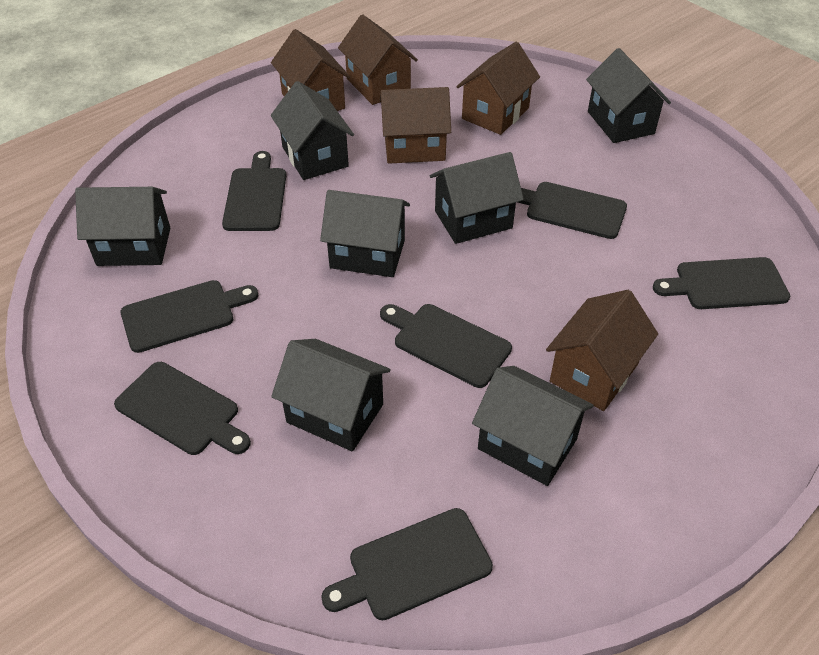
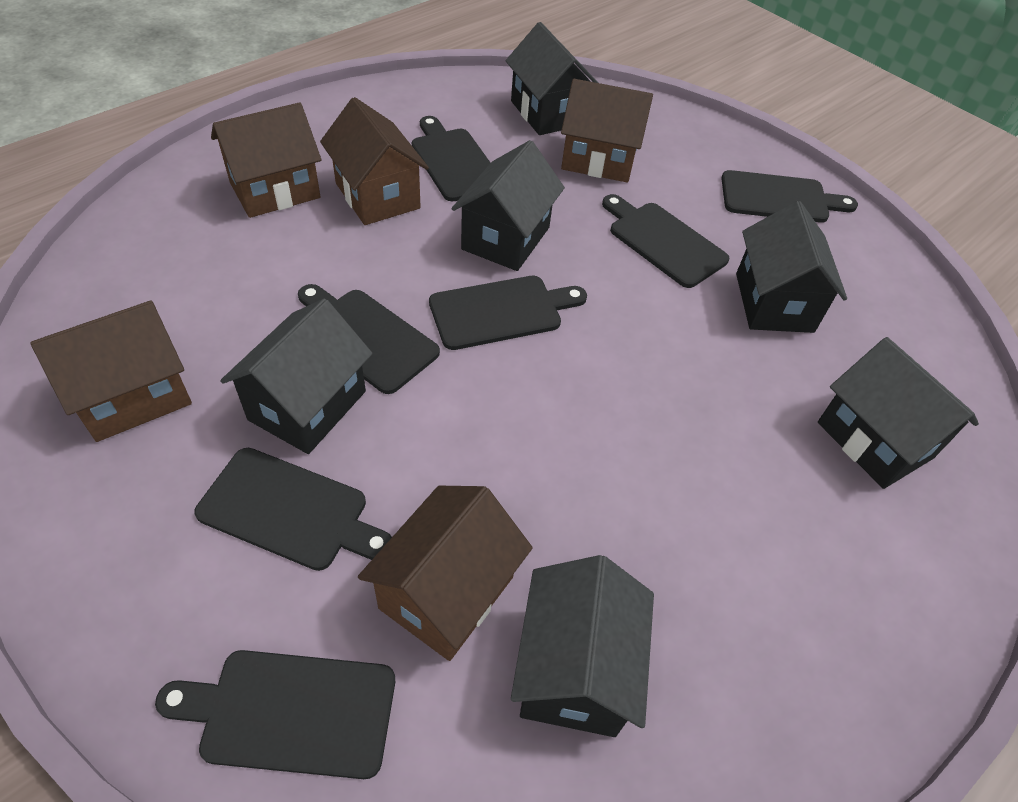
black house: 7 -> 6

